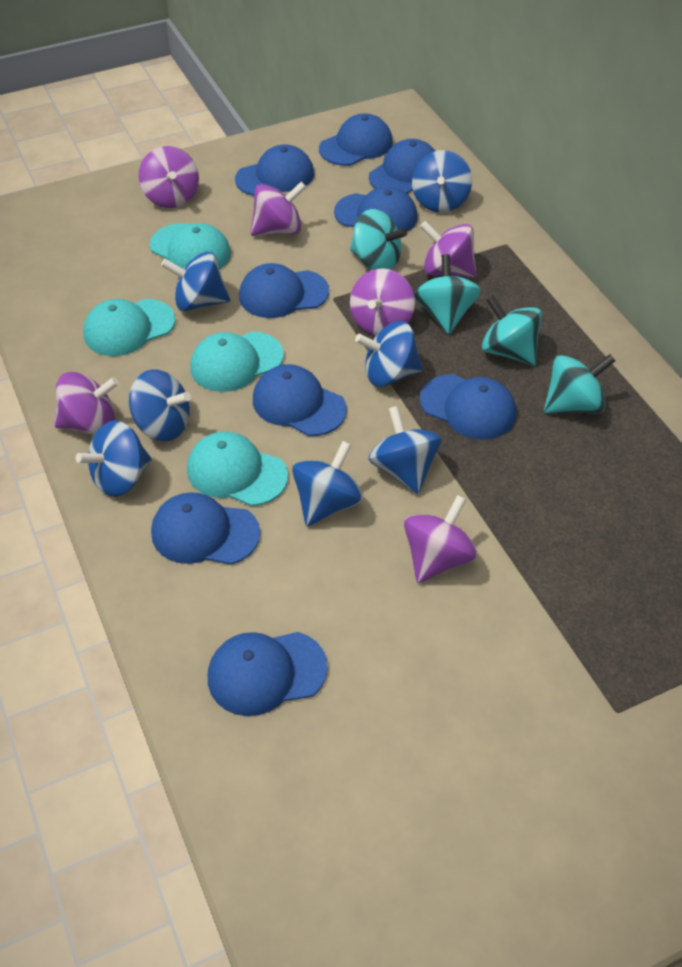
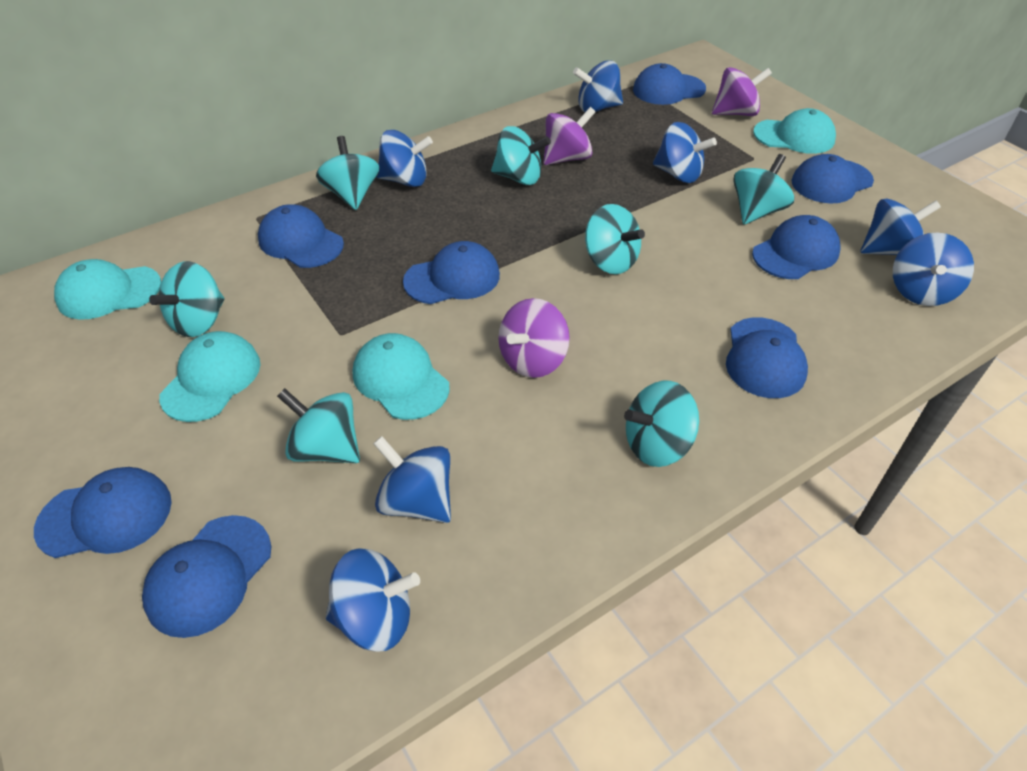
blue cap: 9 -> 8
purple spinning top: 6 -> 3
turquoise spinning top: 4 -> 7

